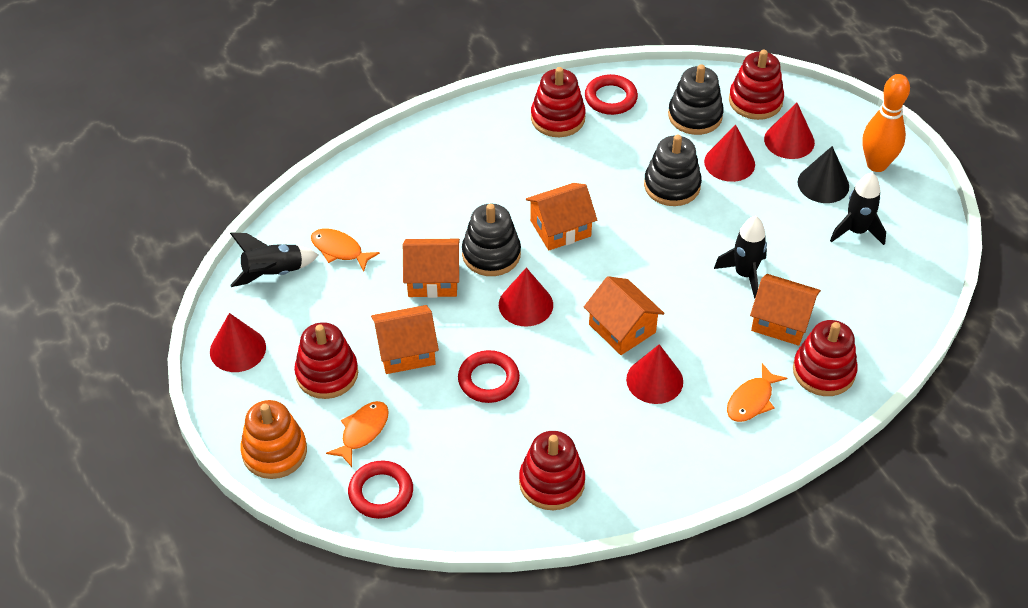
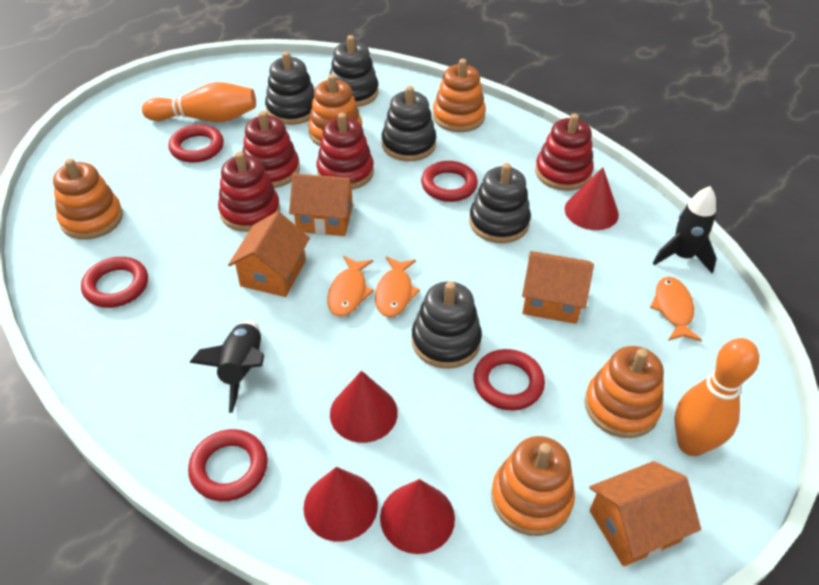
black cone: 1 -> 0
black rocket: 3 -> 2
black stacking toy: 3 -> 5
orange bowling pin: 1 -> 2
orange house: 5 -> 4
orange stacking toy: 1 -> 5
red cone: 5 -> 4
red ring: 3 -> 5
red stacking toy: 5 -> 4

